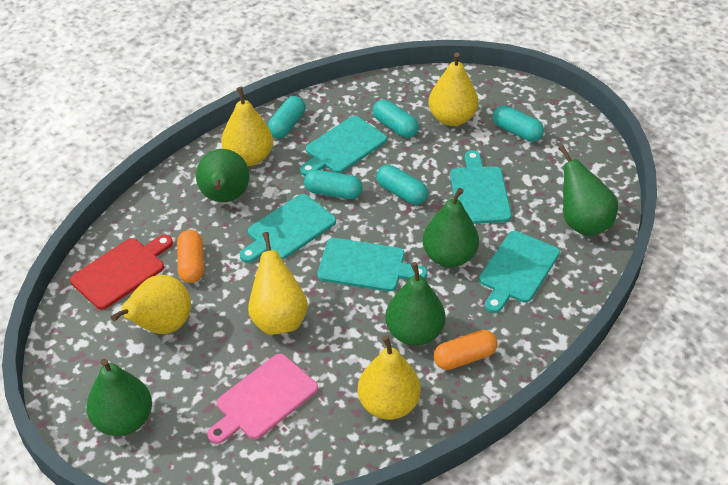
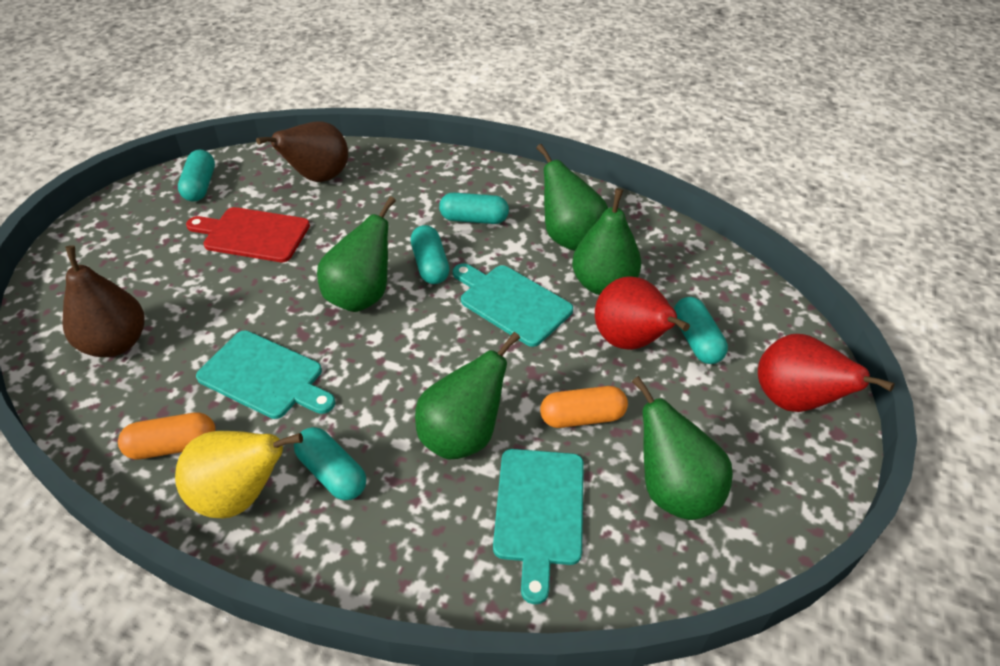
brown pear: 0 -> 2
pink cutting board: 1 -> 0
red pear: 0 -> 2
turquoise cutting board: 5 -> 3
yellow pear: 5 -> 1

